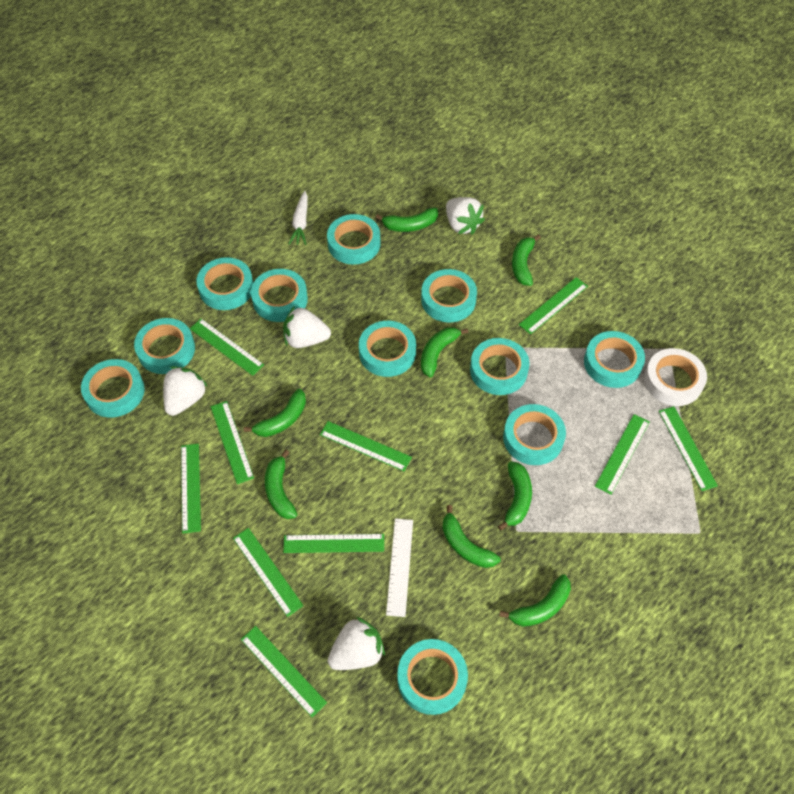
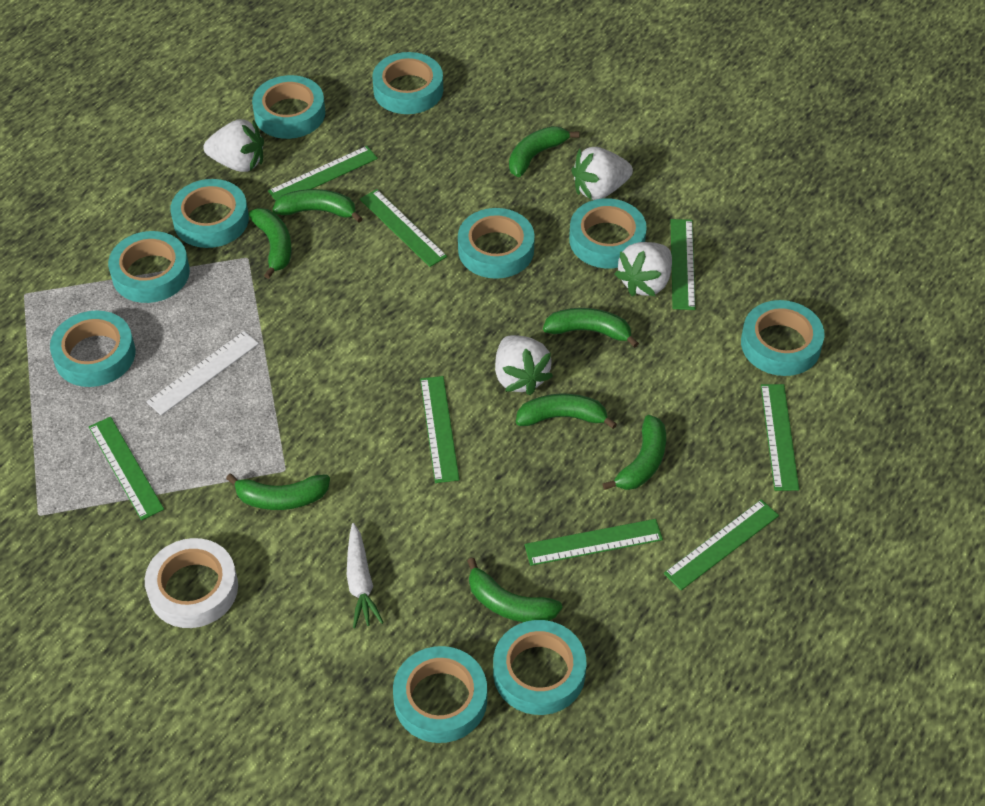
green ruler: 10 -> 8
turquoise tape: 11 -> 10

